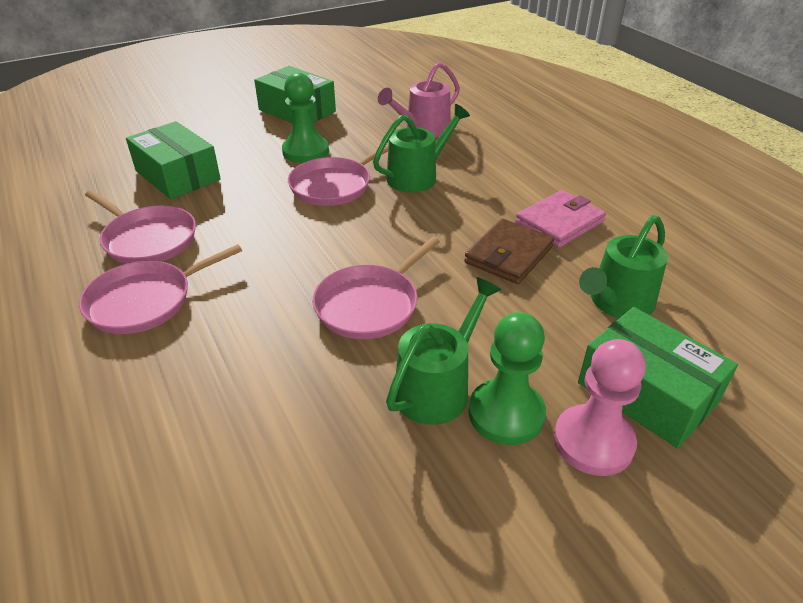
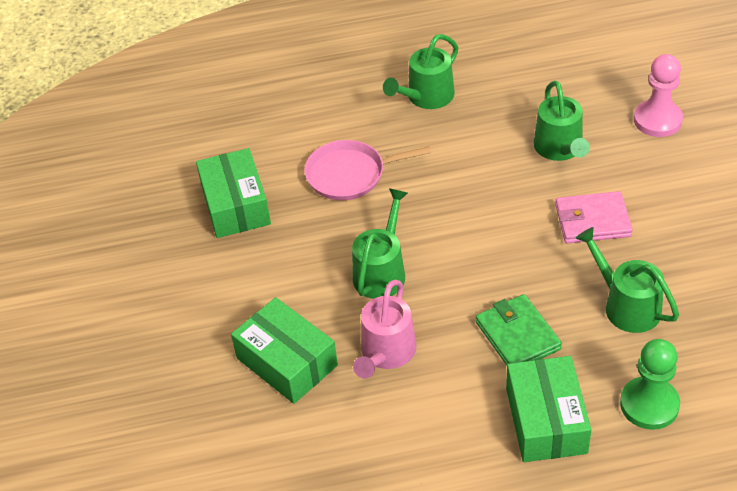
brown wallet: 1 -> 0
green pawn: 2 -> 1
green wallet: 0 -> 1
green watering can: 3 -> 4
pink pan: 4 -> 1

